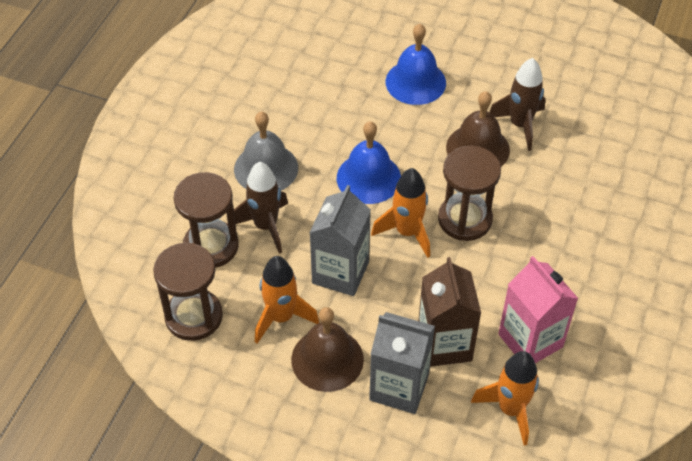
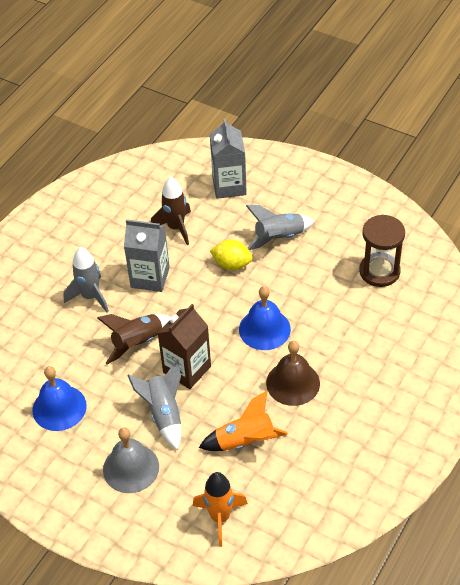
brown bell: 2 -> 1
brown hourglass: 3 -> 1
grey rocket: 0 -> 3
orange rocket: 3 -> 2
pink carton: 1 -> 0
yellow lemon: 0 -> 1

